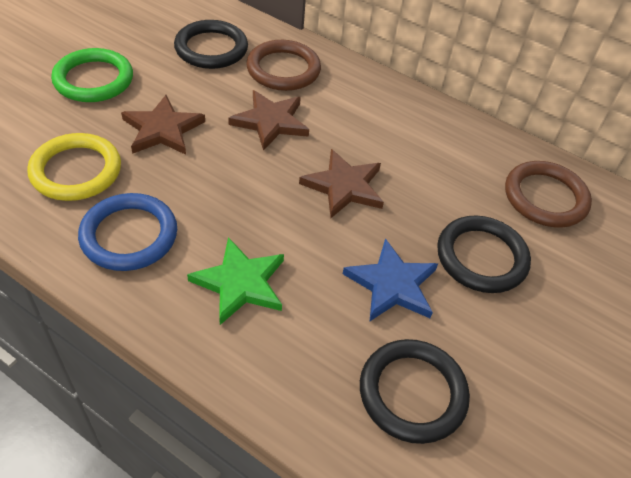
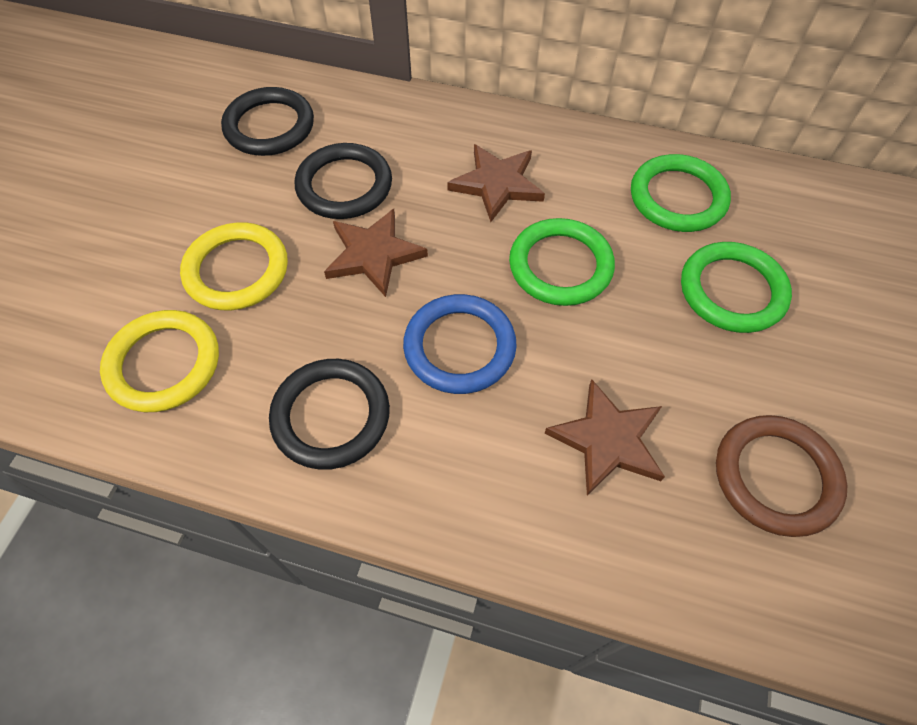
blue star: 1 -> 0
brown ring: 2 -> 1
green ring: 1 -> 3
green star: 1 -> 0
yellow ring: 1 -> 2

